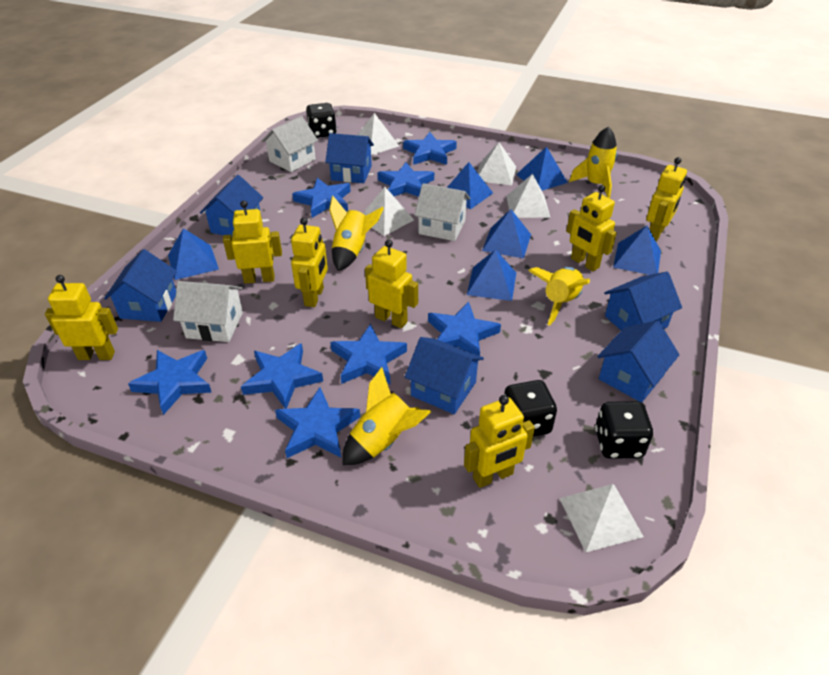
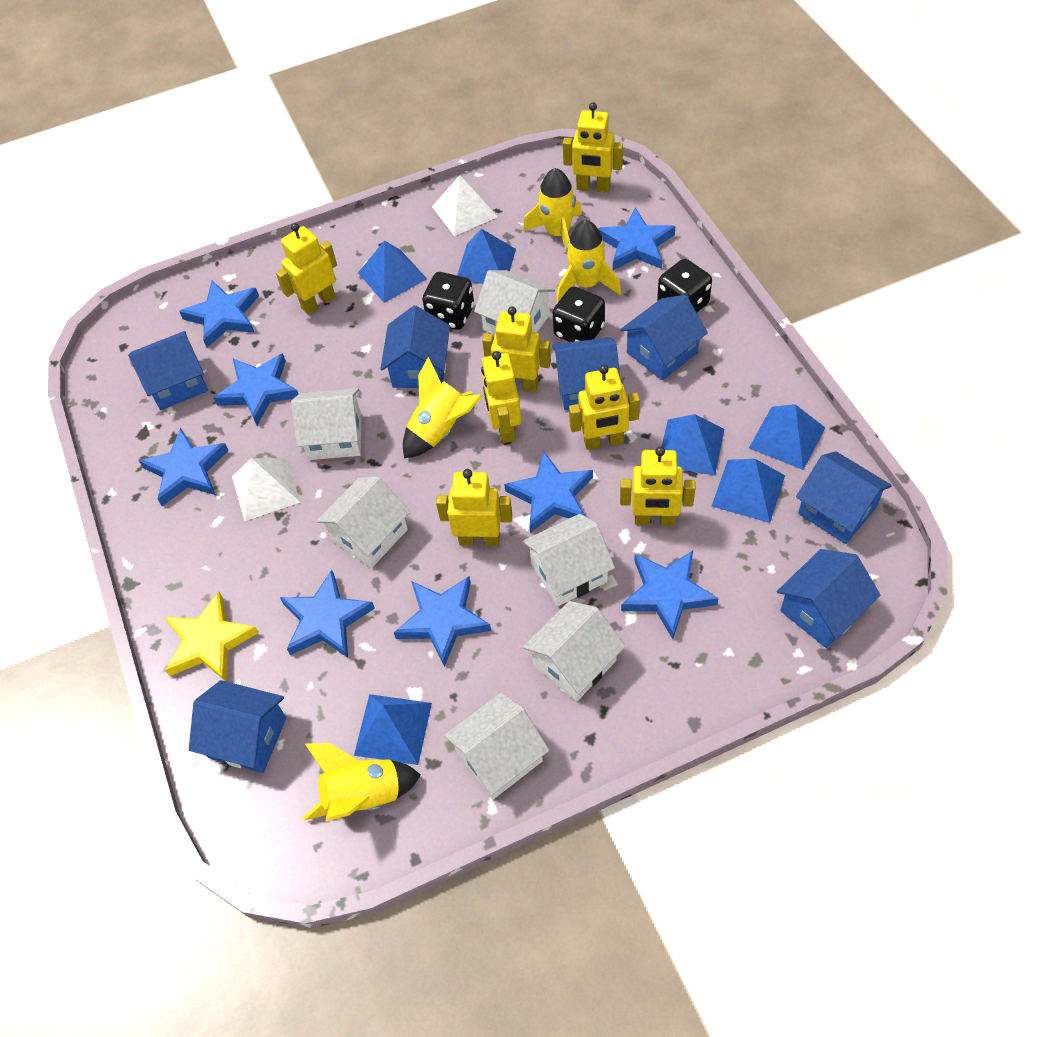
blue house: 6 -> 7
white house: 3 -> 6
white pyramid: 5 -> 2
yellow star: 0 -> 1

